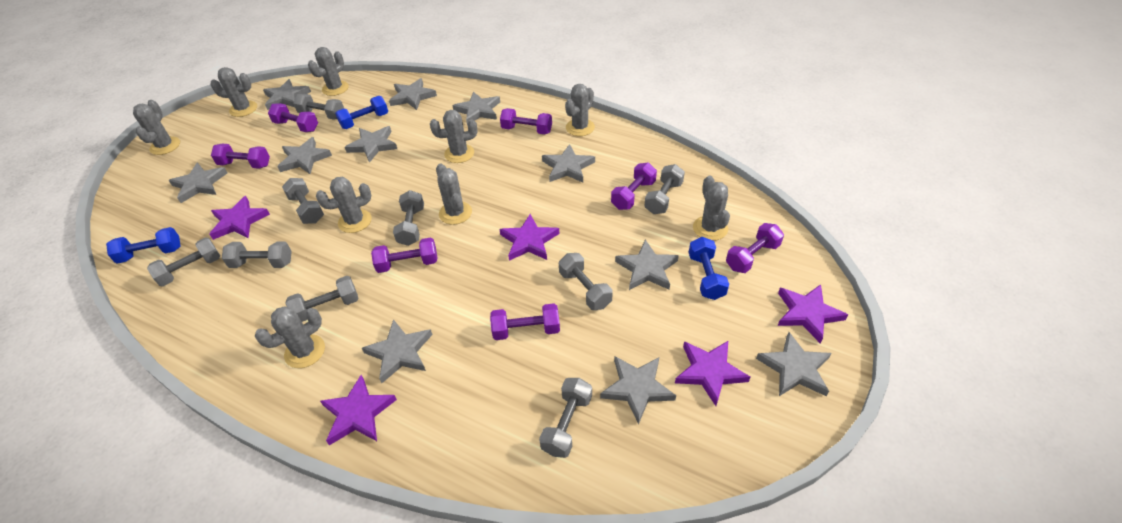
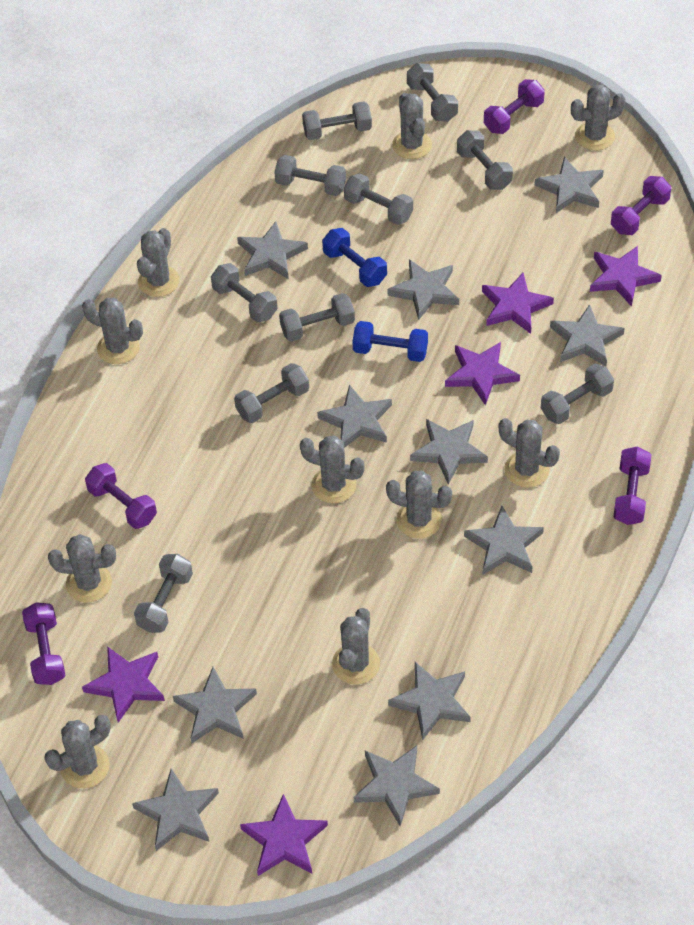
blue dumbbell: 3 -> 2
grey cactus: 9 -> 10
grey dumbbell: 9 -> 10
purple dumbbell: 7 -> 5

